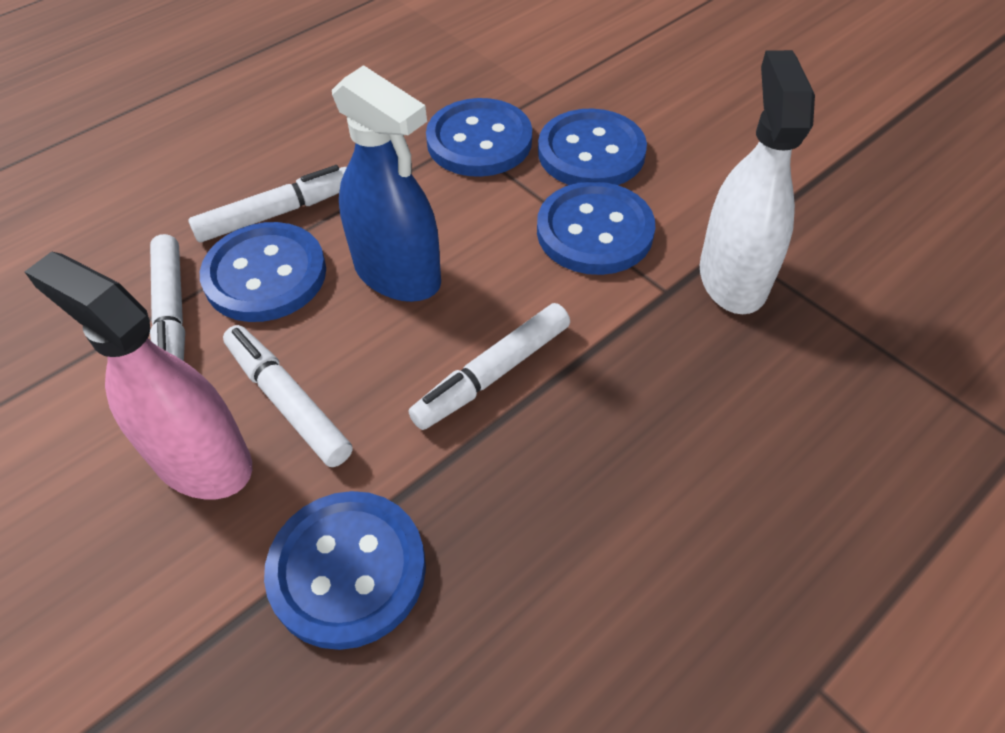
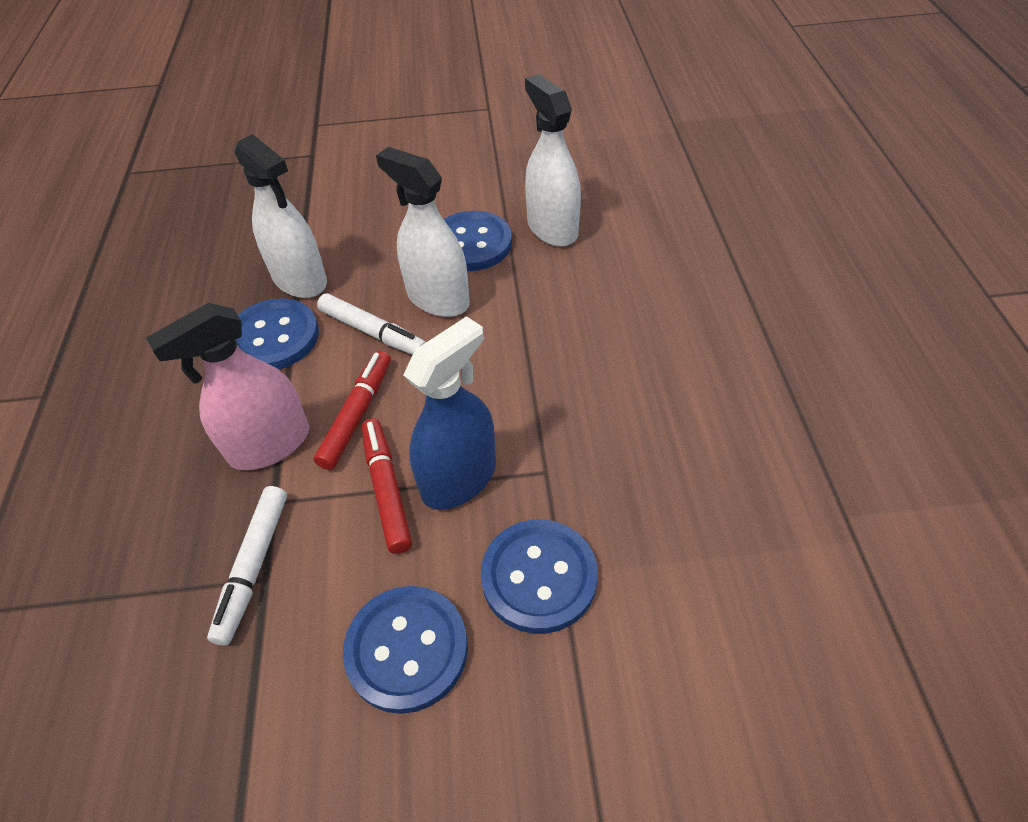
blue button: 5 -> 4
red marker: 0 -> 2
white marker: 4 -> 2
white spray bottle: 1 -> 3

